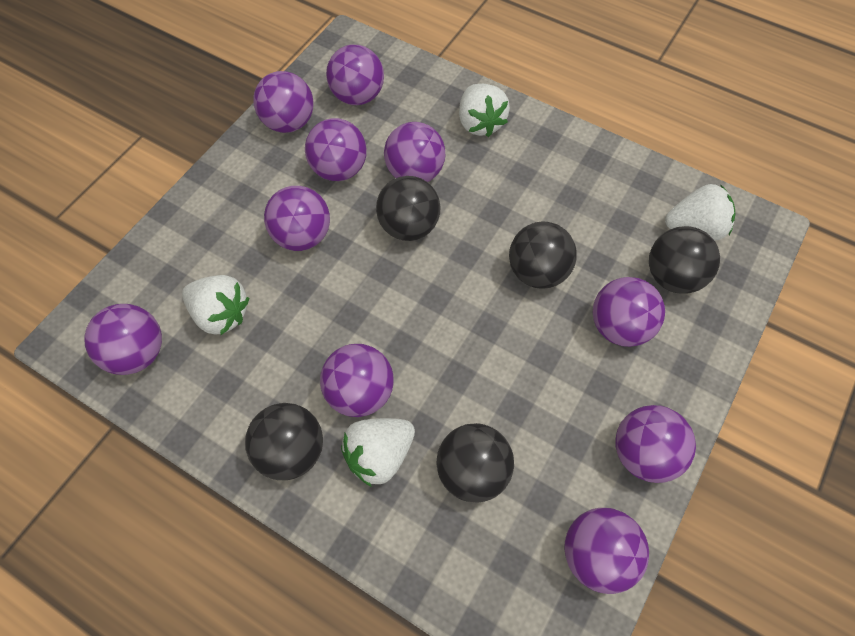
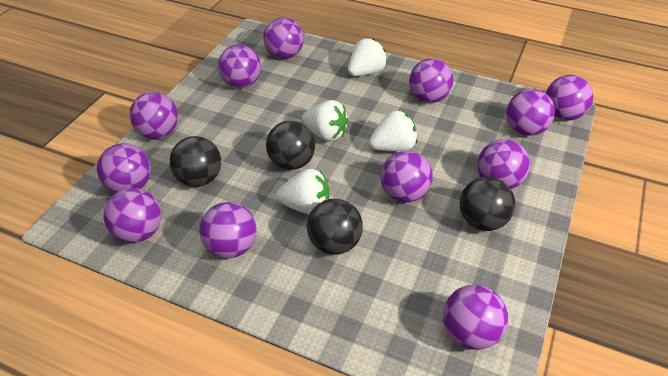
black ball: 5 -> 4
purple ball: 10 -> 12

